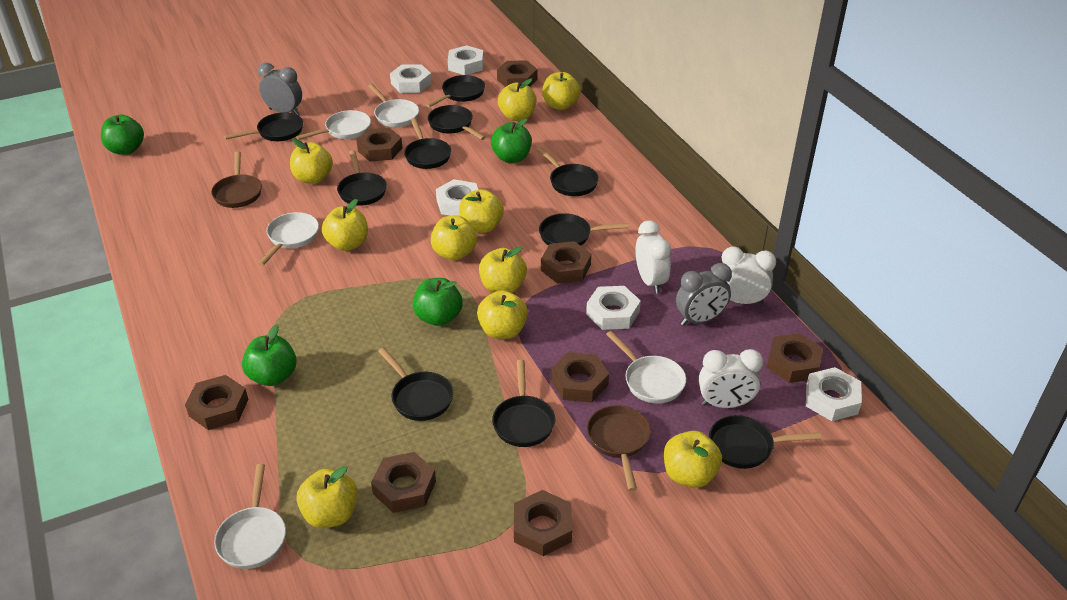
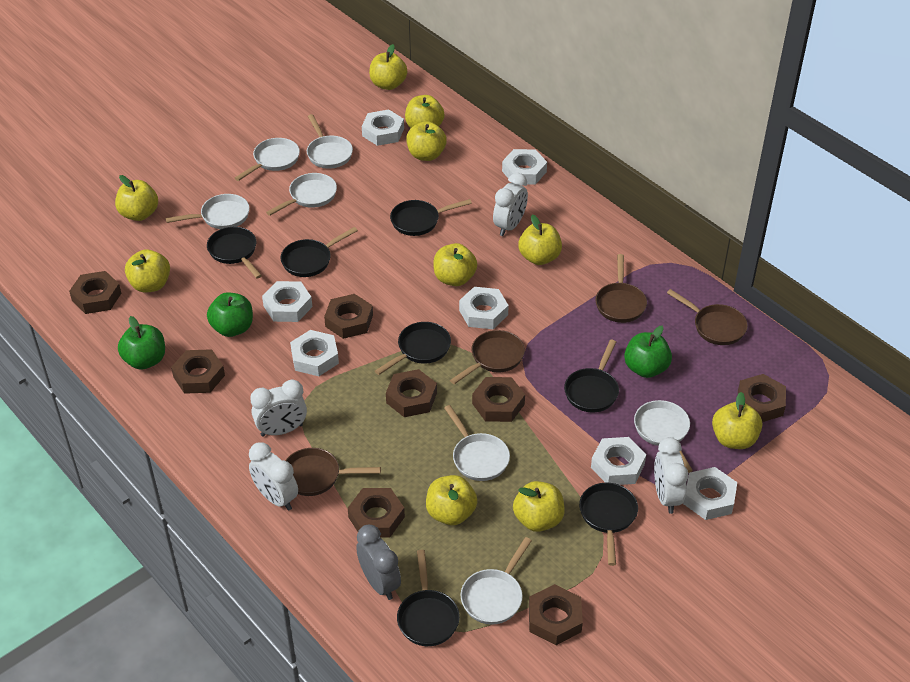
black pan: 10 -> 7
brown pan: 2 -> 4
green apple: 4 -> 3
grey clock: 2 -> 1
white clock: 3 -> 4
white nut: 5 -> 7
white pan: 5 -> 7

